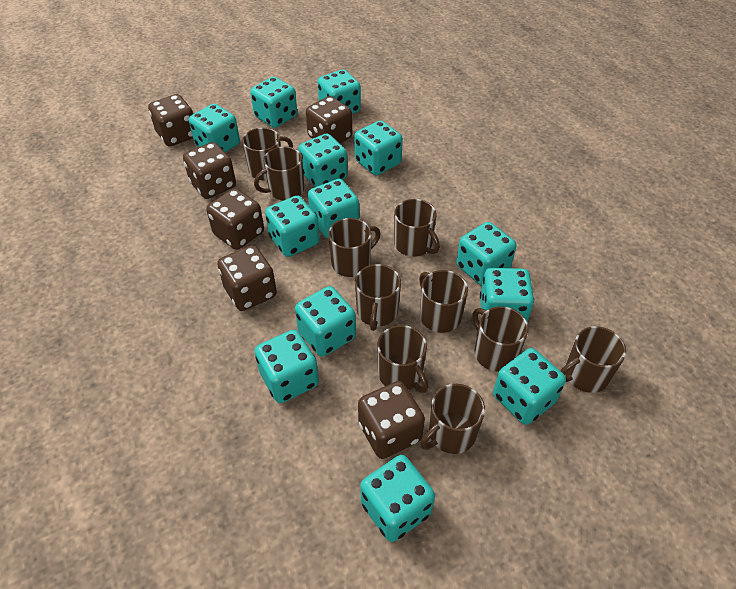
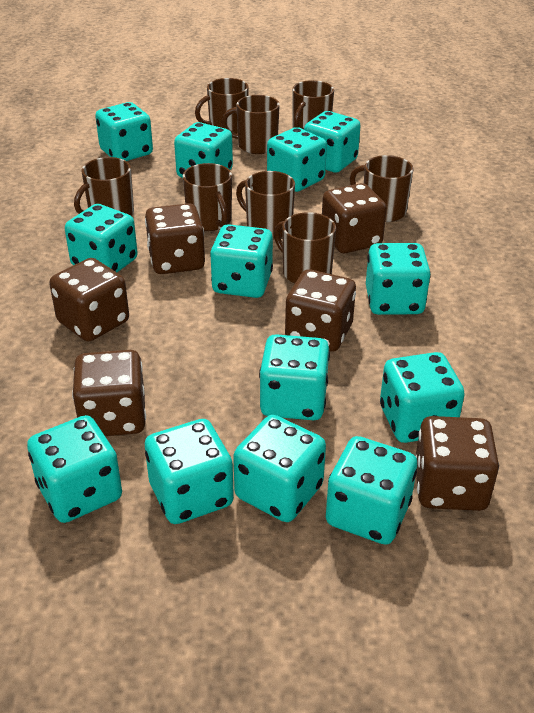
brown mug: 10 -> 8

